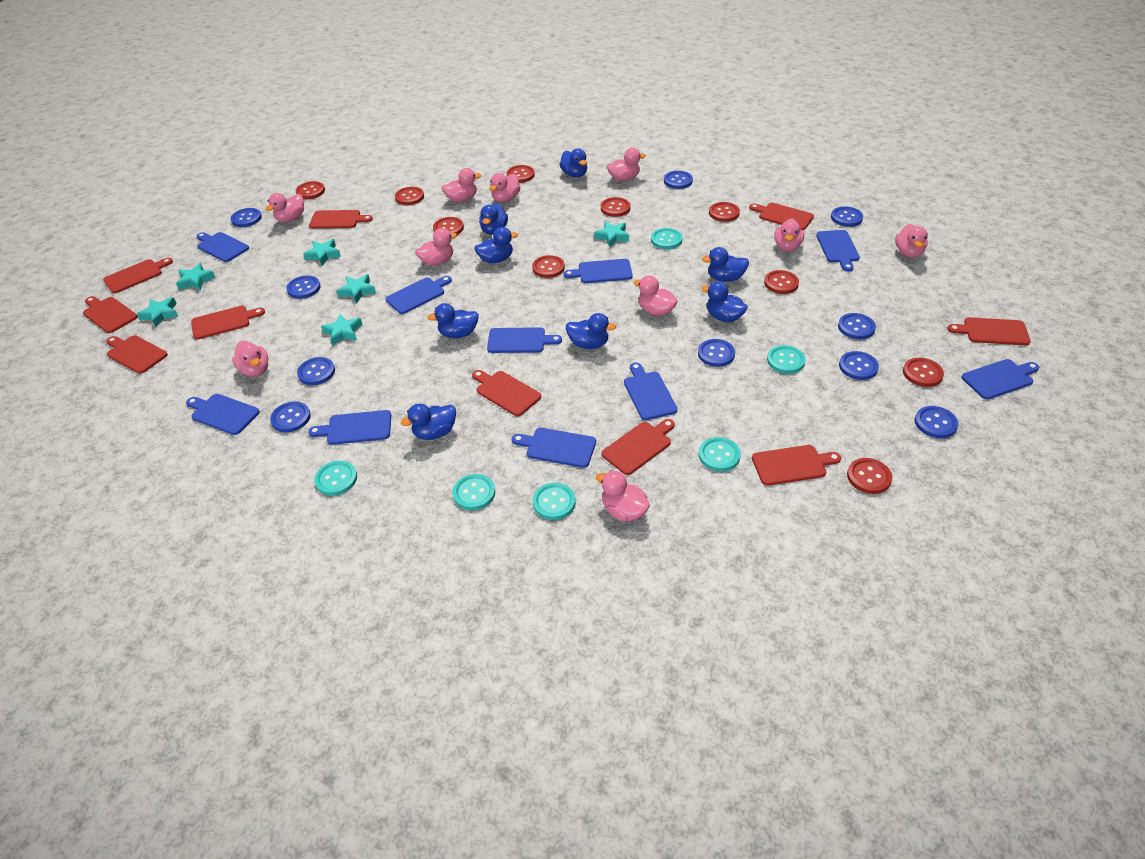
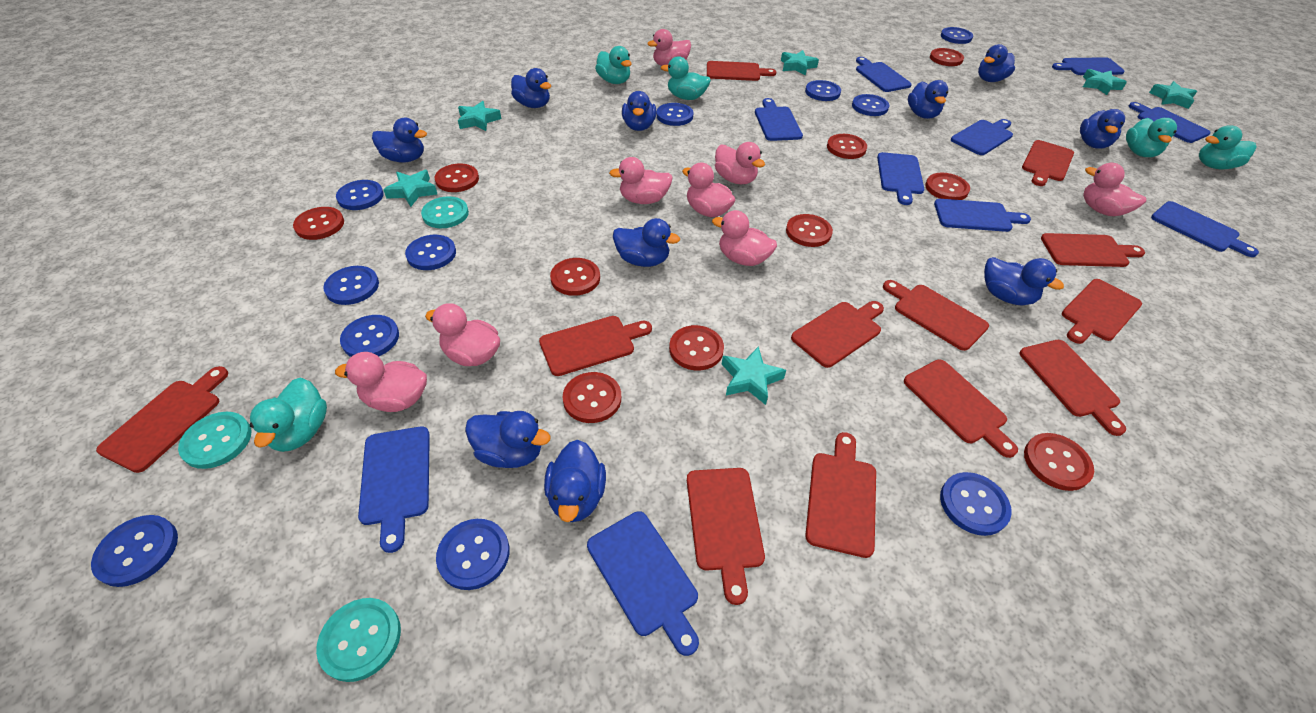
blue button: 10 -> 11
blue duck: 8 -> 10
pink duck: 10 -> 8
red cutting board: 10 -> 12
turquoise button: 6 -> 3
turquoise duck: 0 -> 5

